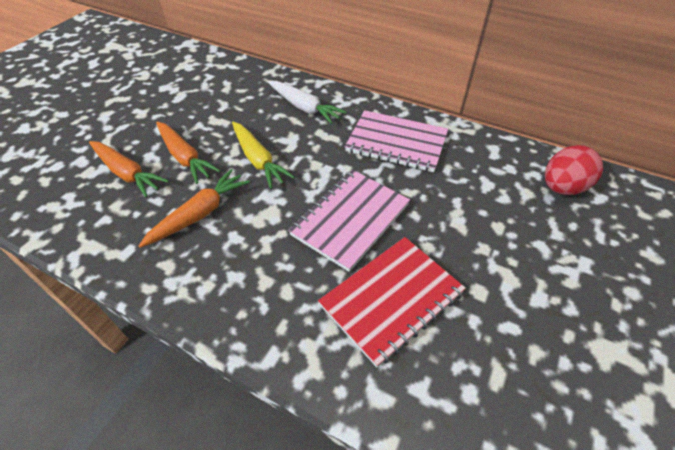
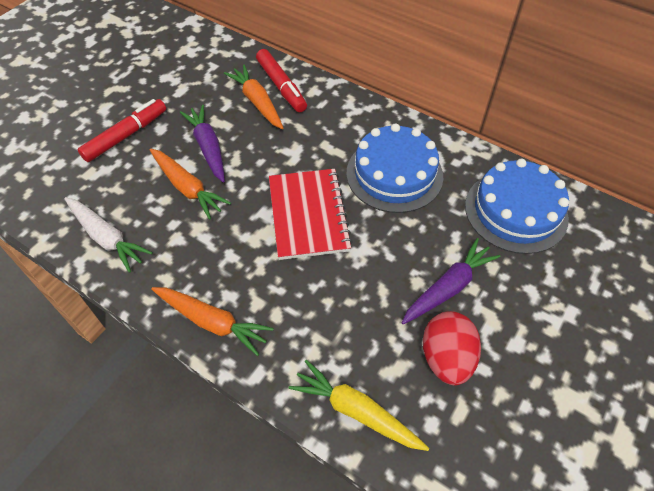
blue cake: 0 -> 2
pink notebook: 2 -> 0
purple carrot: 0 -> 2
red marker: 0 -> 2

